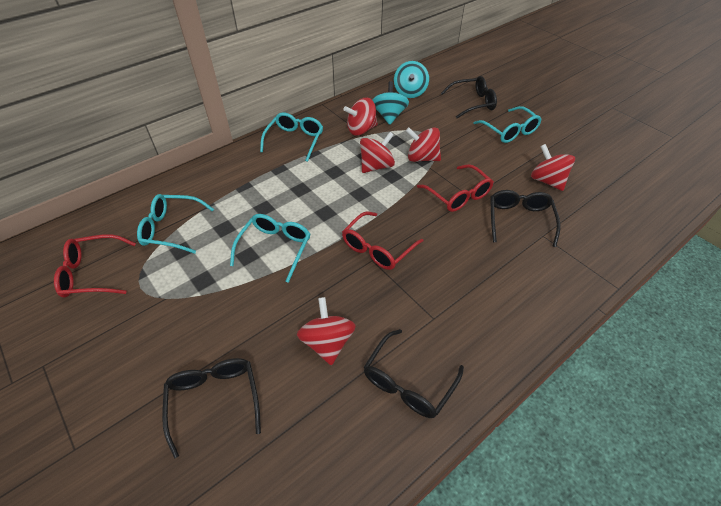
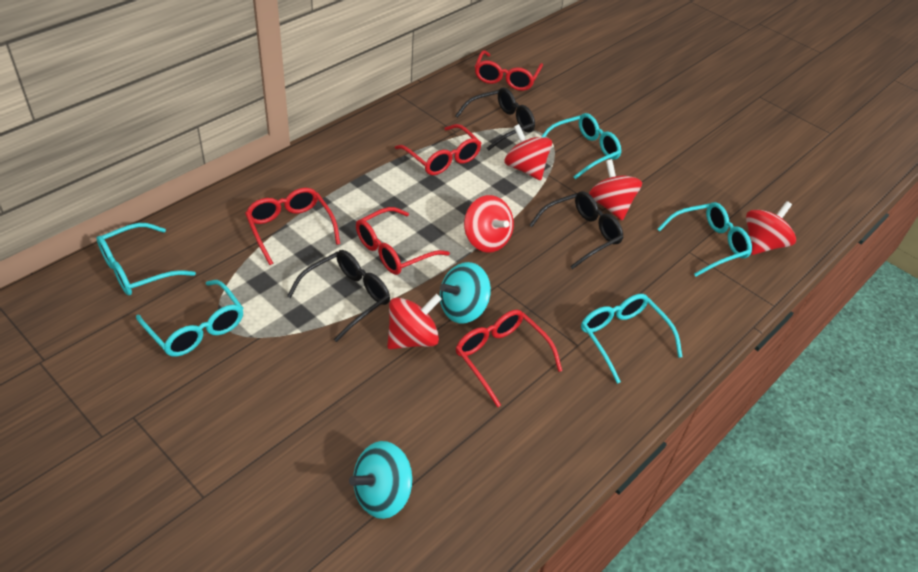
black glasses: 4 -> 3
red glasses: 3 -> 5
turquoise glasses: 4 -> 5

